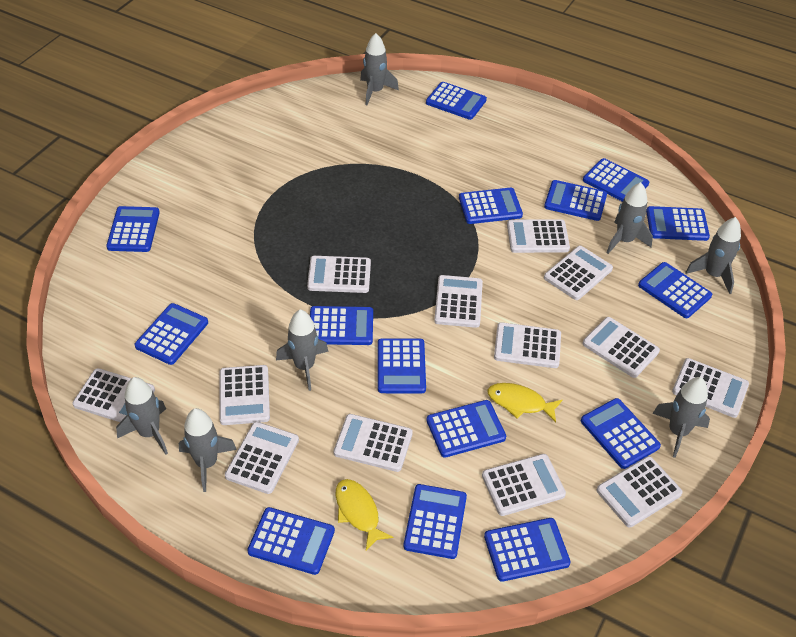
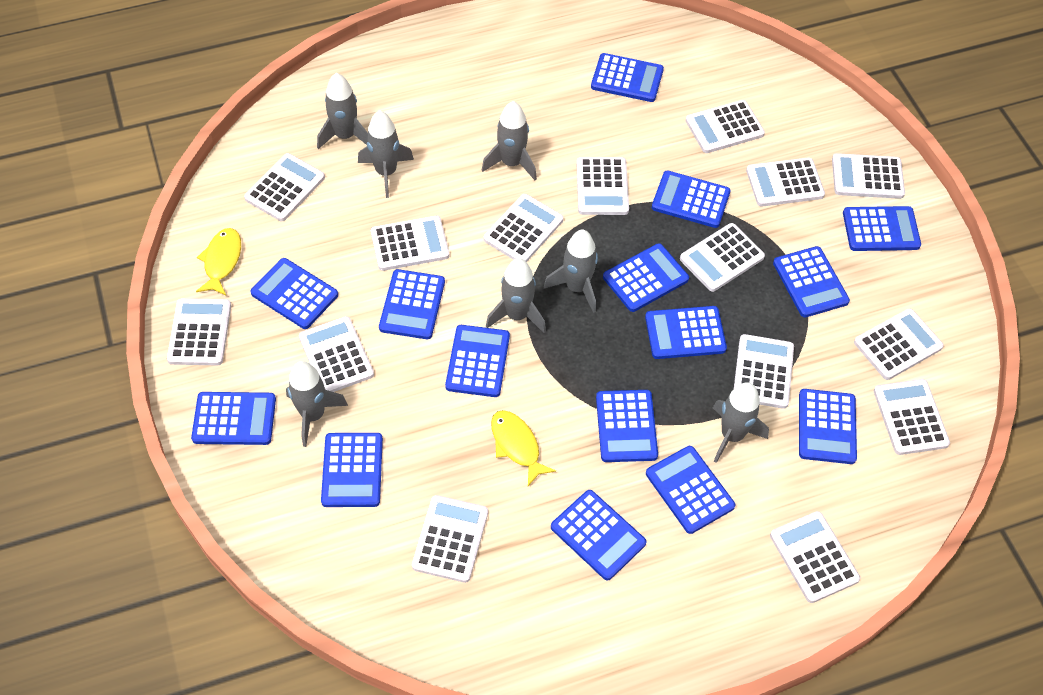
white calculator: 13 -> 15

